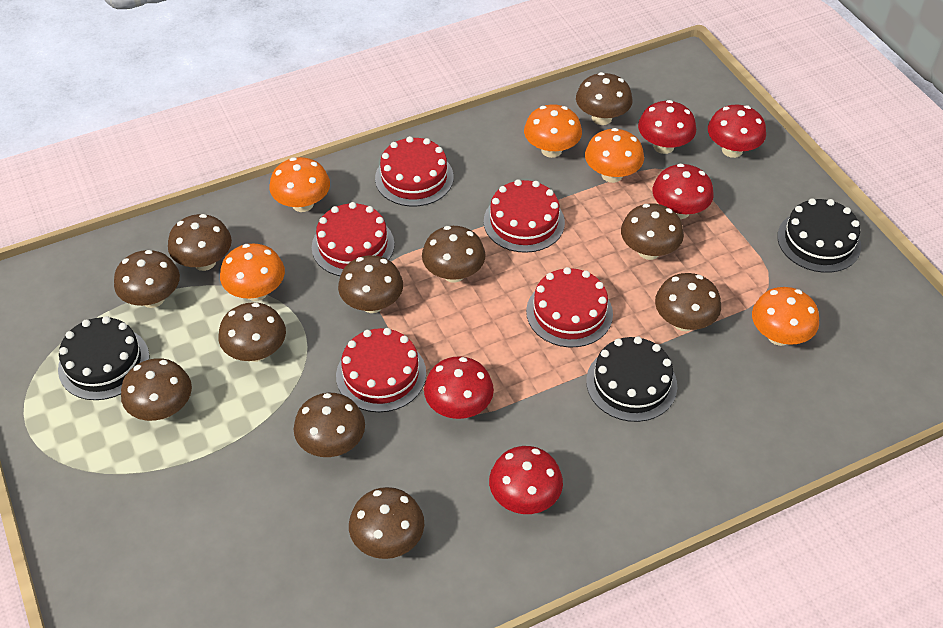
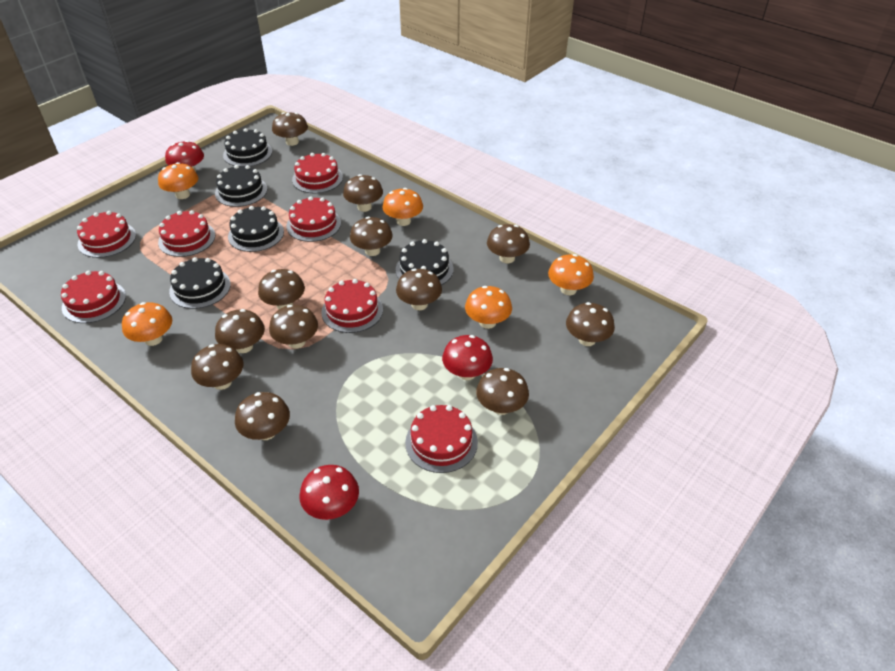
black cake: 3 -> 5
brown mushroom: 11 -> 12
red cake: 5 -> 7
red mushroom: 5 -> 3

